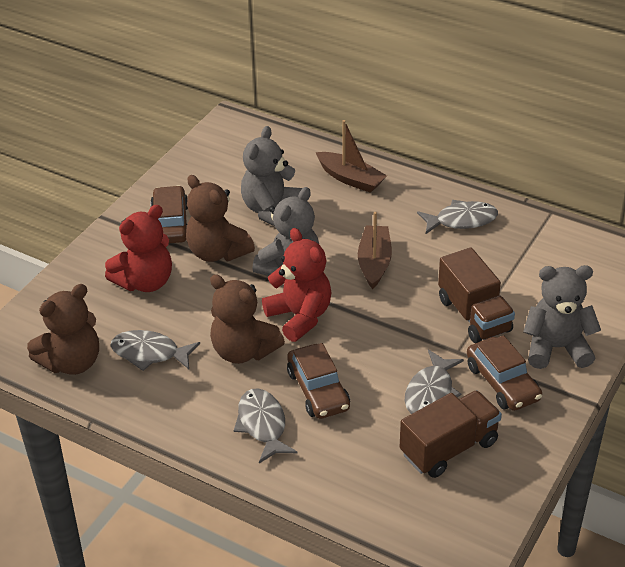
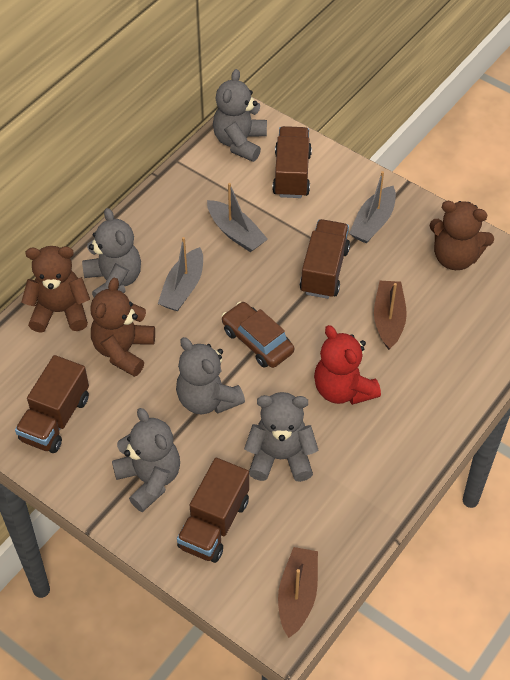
brown car: 3 -> 1
brown truck: 2 -> 4
grey boat: 0 -> 3
grey fish: 4 -> 0
grey teddy bear: 3 -> 5
red teddy bear: 2 -> 1

